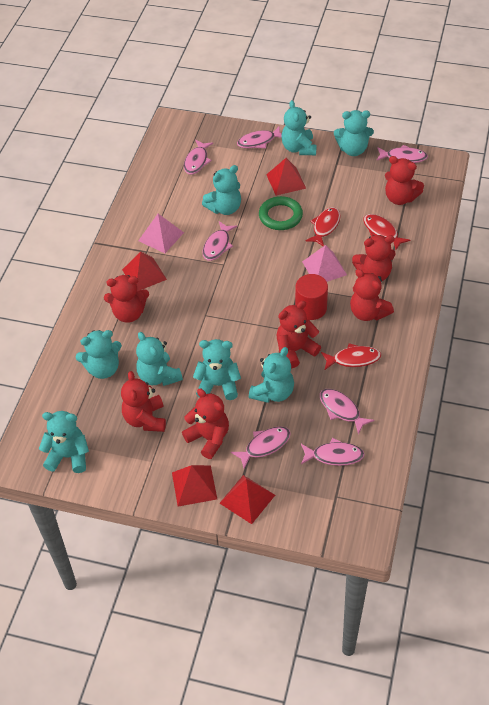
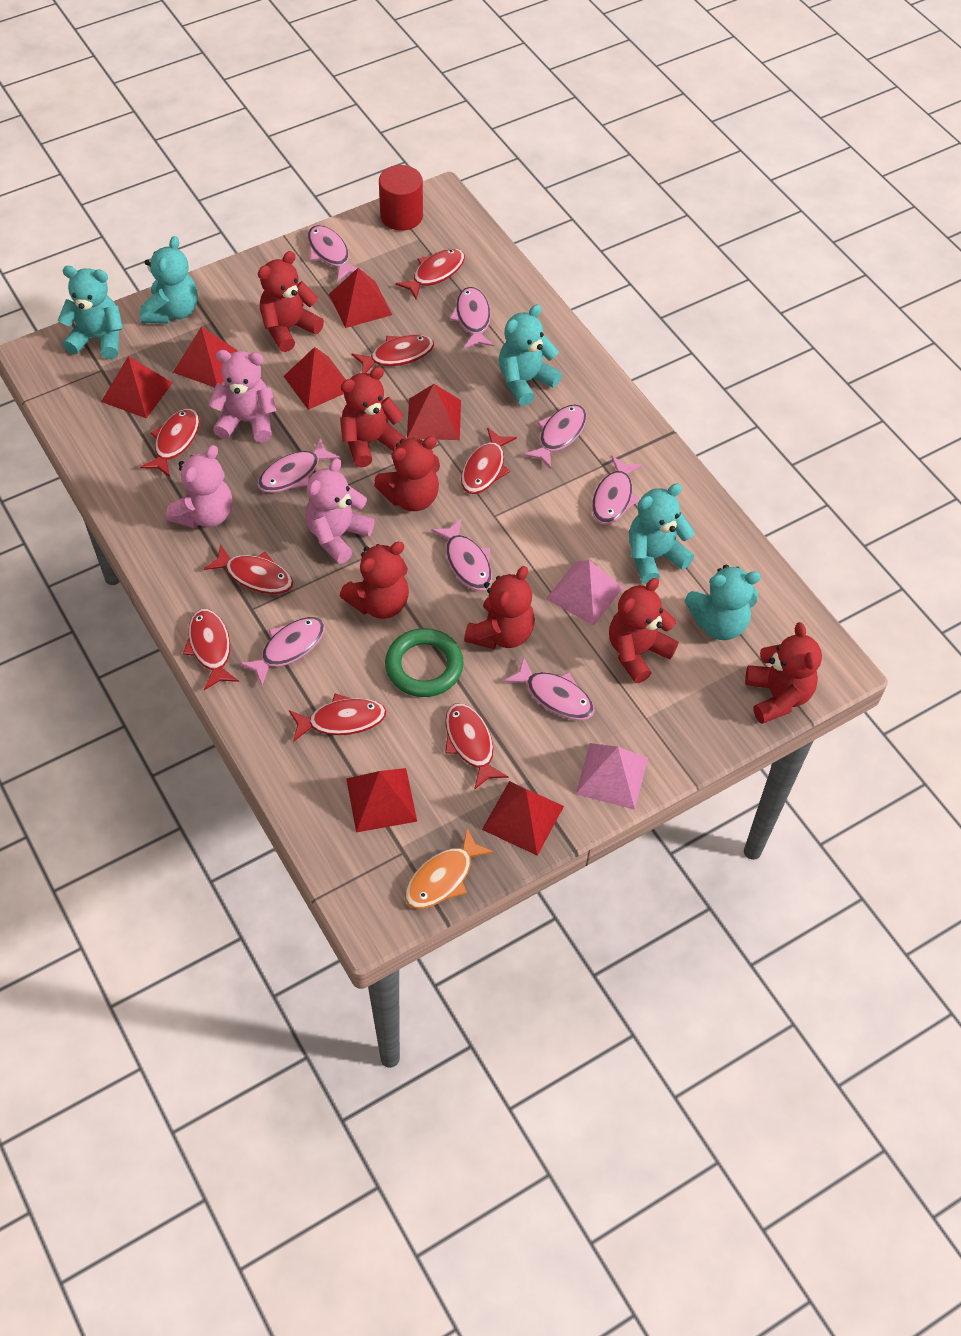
orange fish: 0 -> 1
pink fish: 7 -> 8
pink teddy bear: 0 -> 3
red fish: 3 -> 8
red pyramid: 4 -> 7
turquoise teddy bear: 8 -> 5

